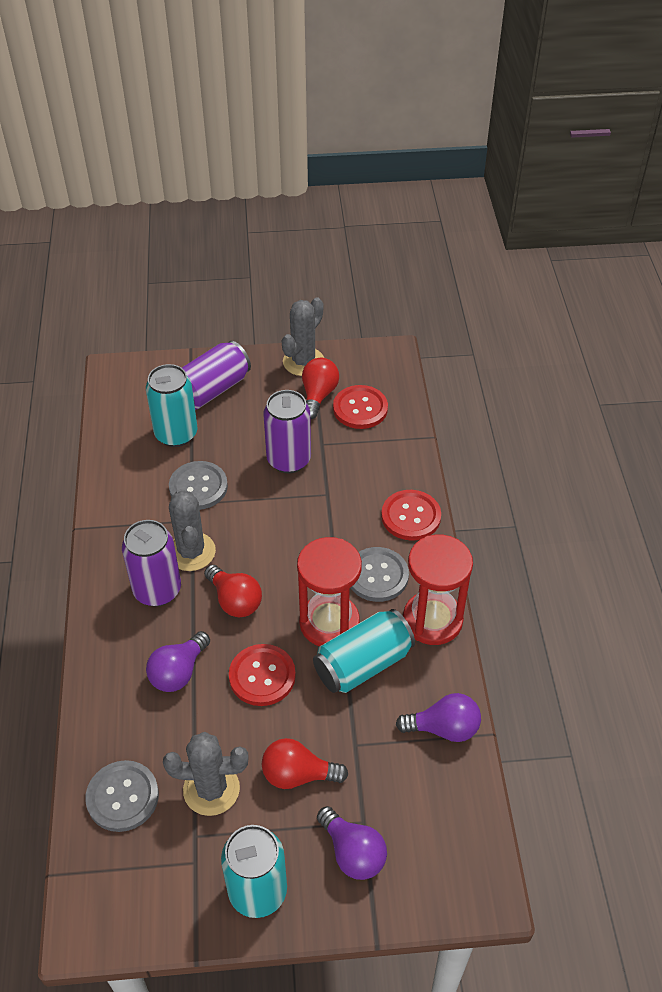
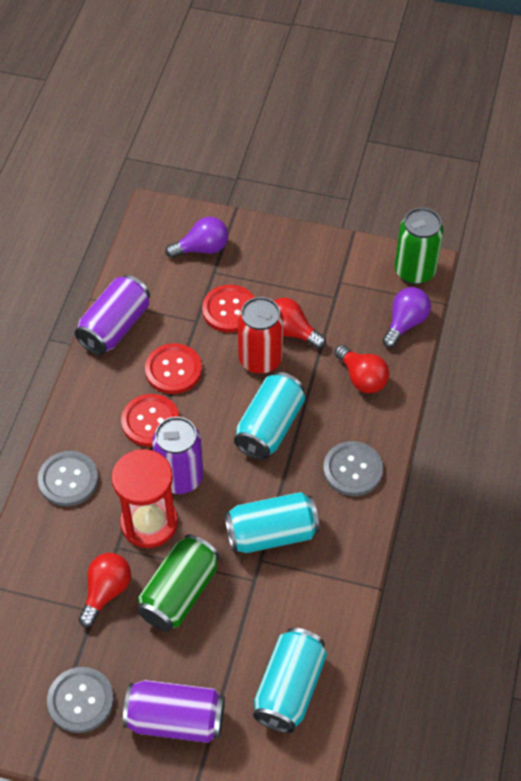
green can: 0 -> 2
grey cactus: 3 -> 0
purple light bulb: 3 -> 2
red can: 0 -> 1
red hourglass: 2 -> 1

